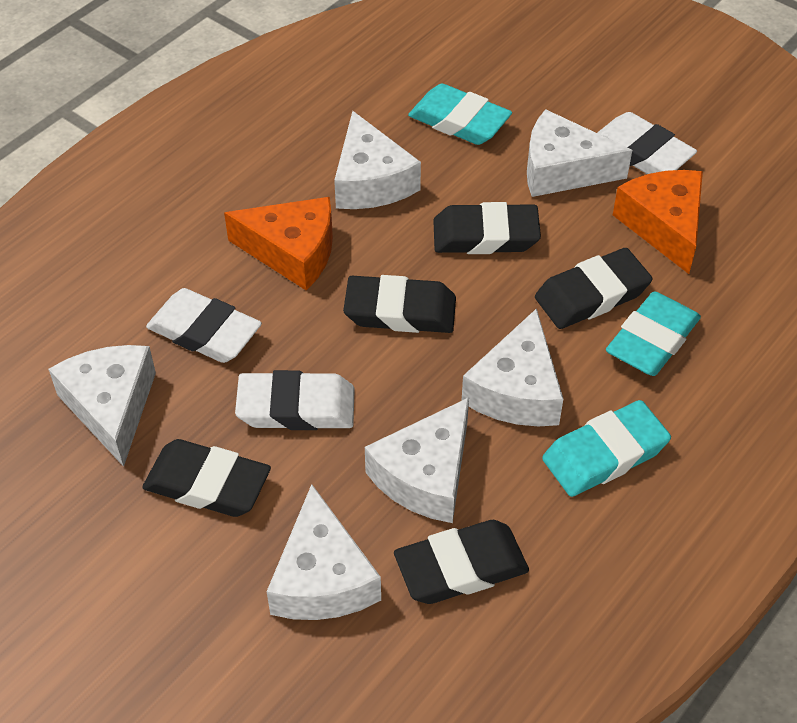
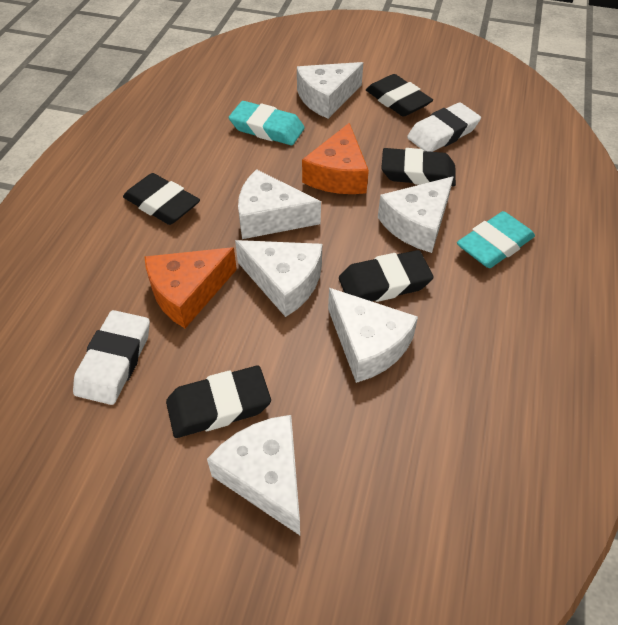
turquoise eraser: 3 -> 2
white eraser: 3 -> 2

